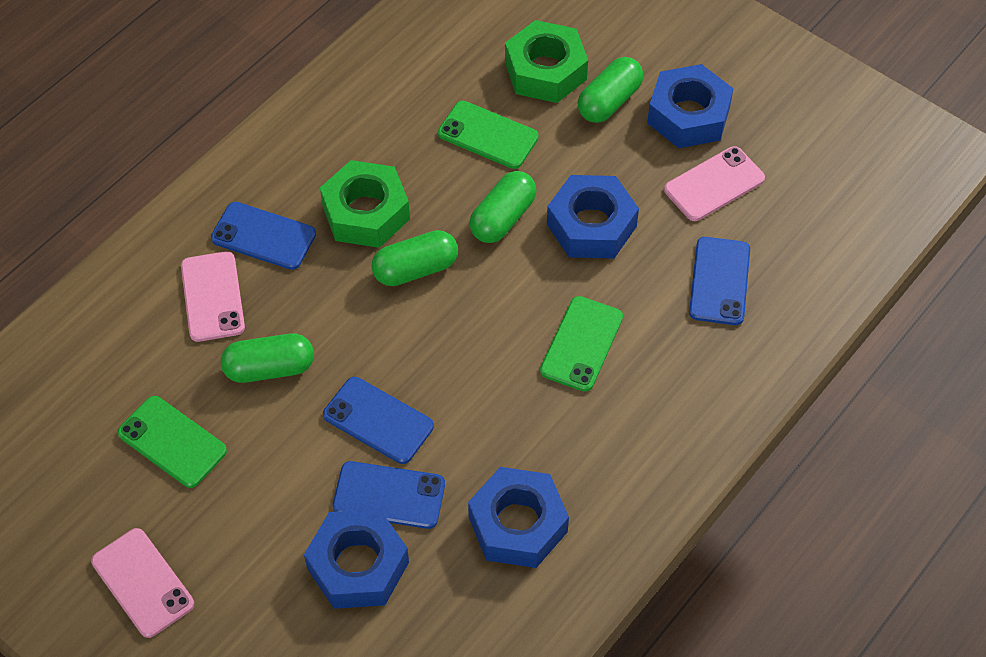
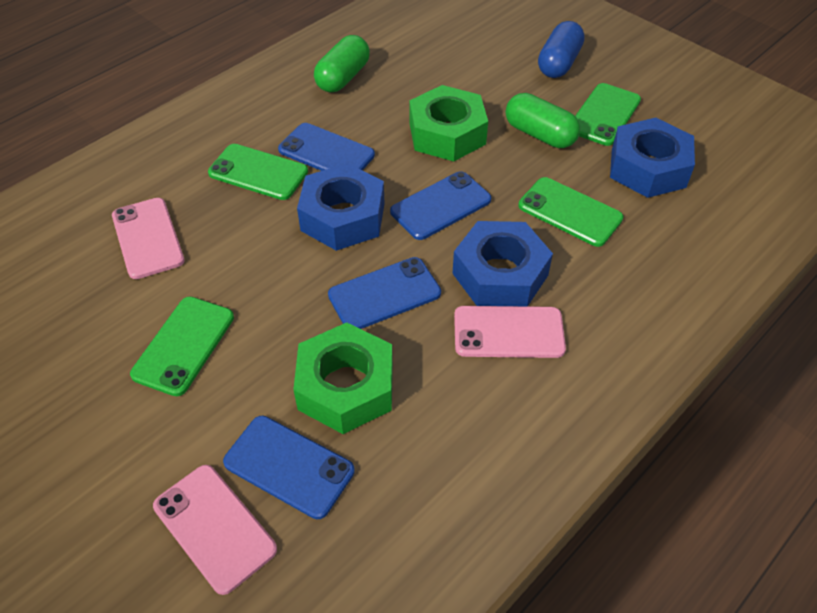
blue capsule: 0 -> 1
blue nut: 4 -> 3
green capsule: 4 -> 2
green phone: 3 -> 4

